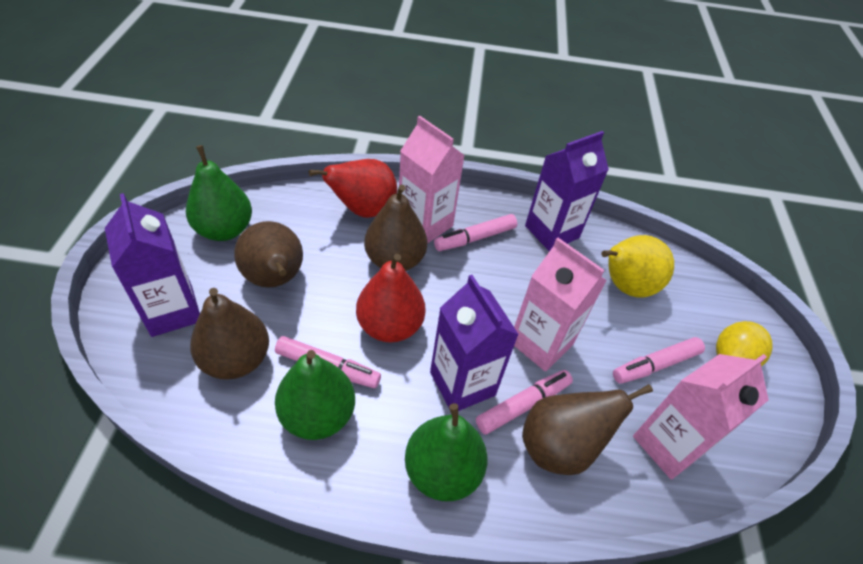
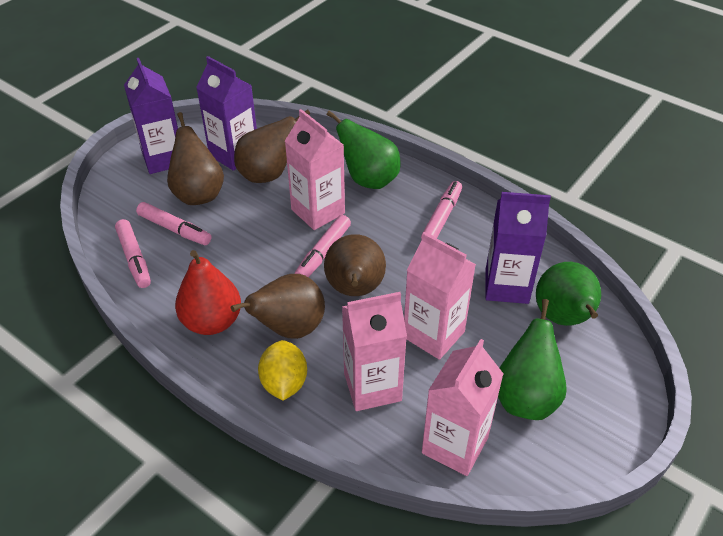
pink carton: 3 -> 4
red pear: 2 -> 1
yellow pear: 1 -> 0

